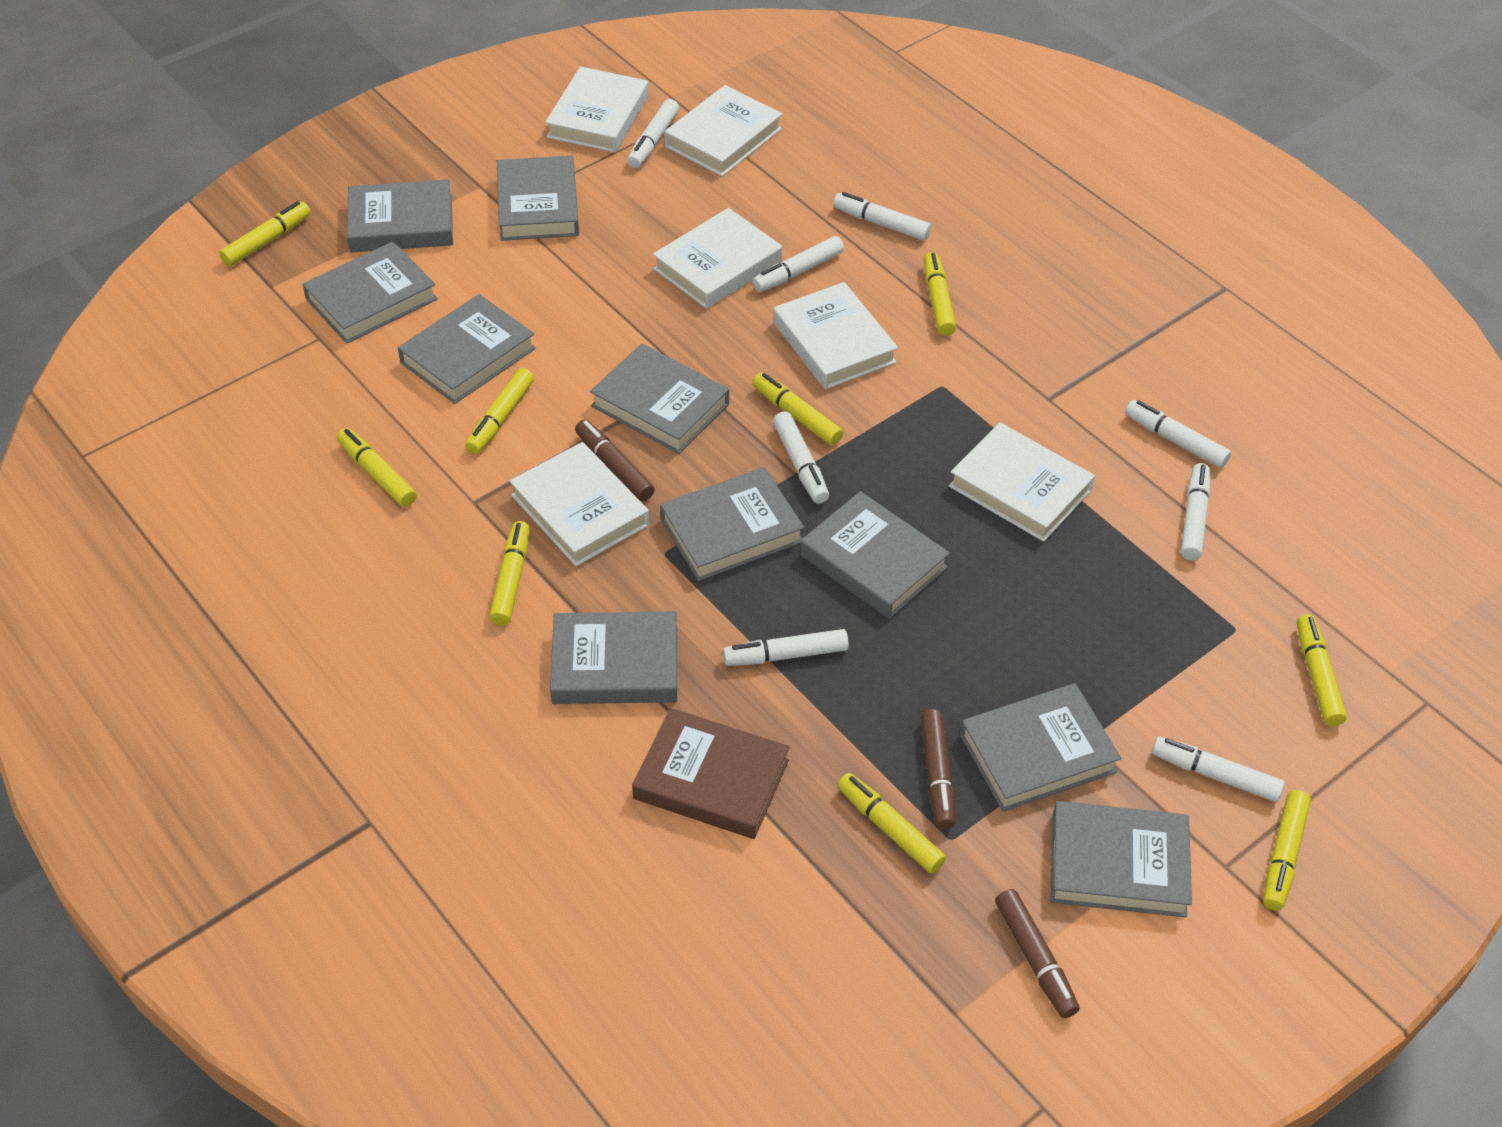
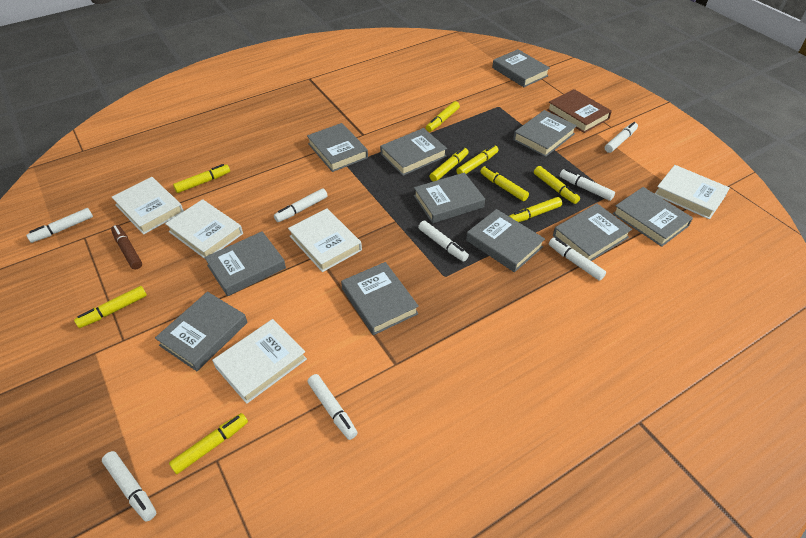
brown marker: 3 -> 1
grey book: 10 -> 11
white book: 6 -> 5

